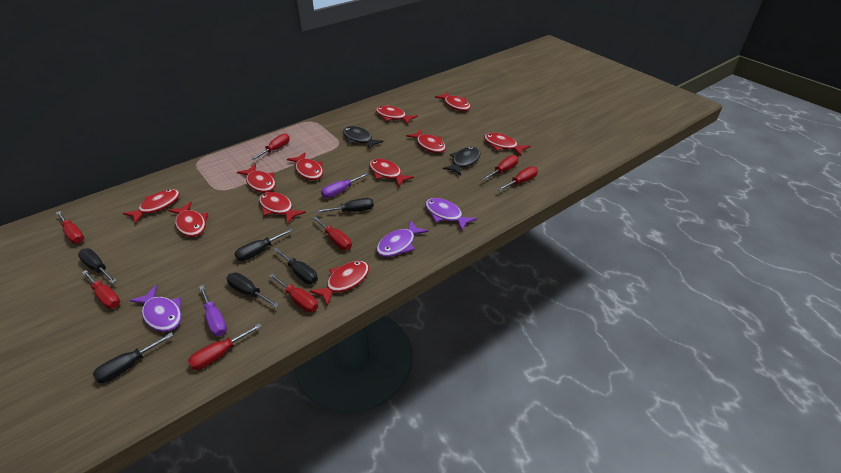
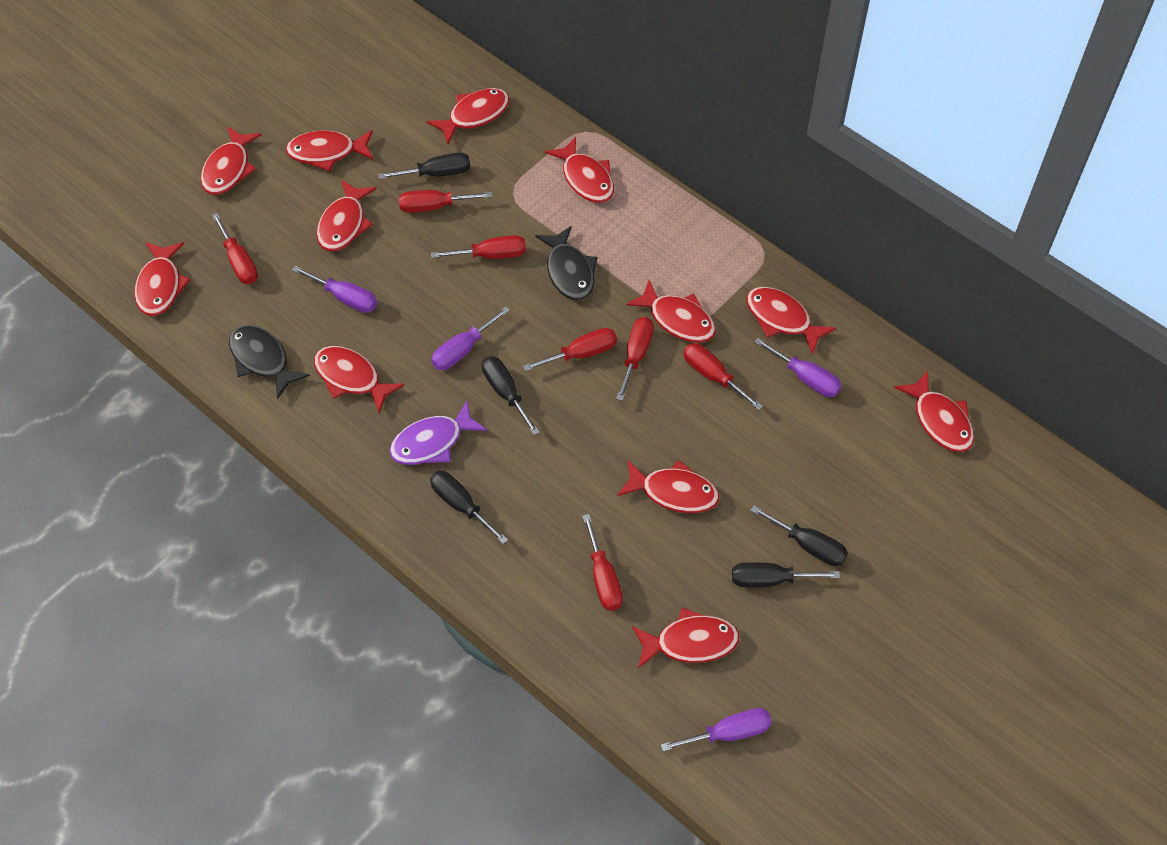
black screwdriver: 6 -> 5
purple fish: 3 -> 1
purple screwdriver: 2 -> 4
red fish: 11 -> 12
red screwdriver: 8 -> 7

